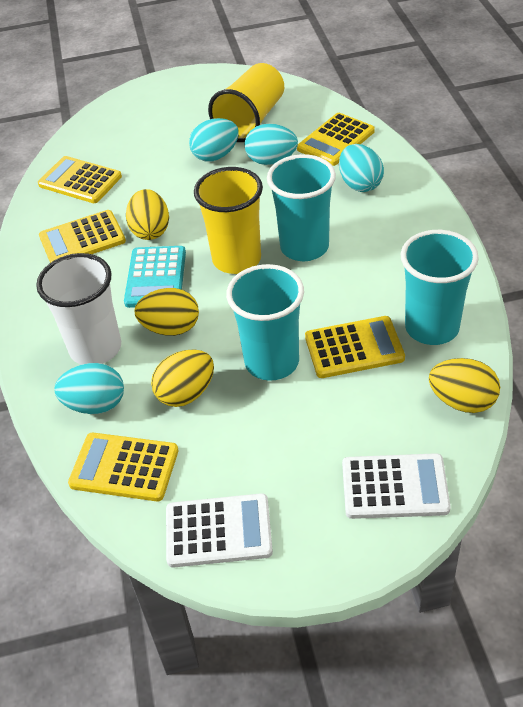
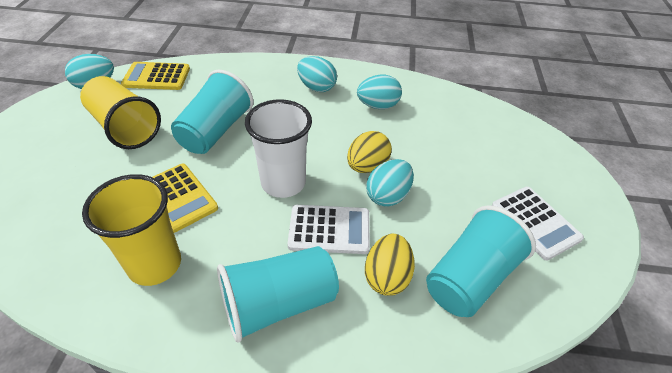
turquoise calculator: 1 -> 0
yellow calculator: 5 -> 2
yellow egg: 4 -> 2

